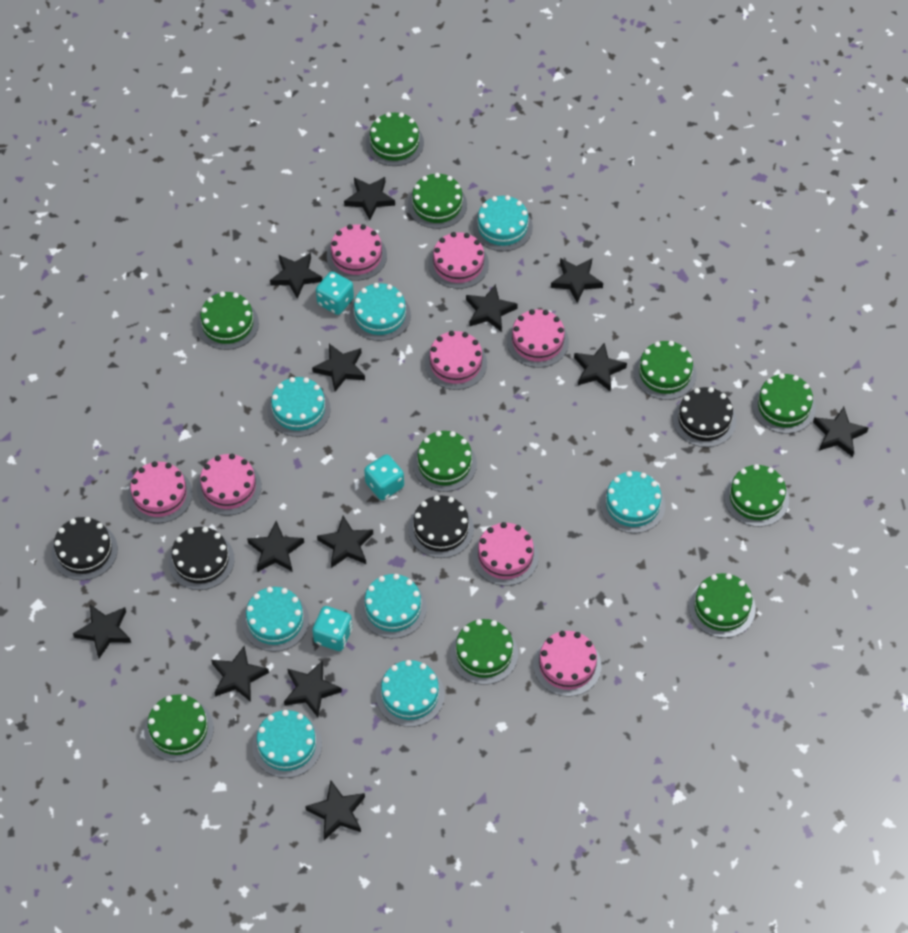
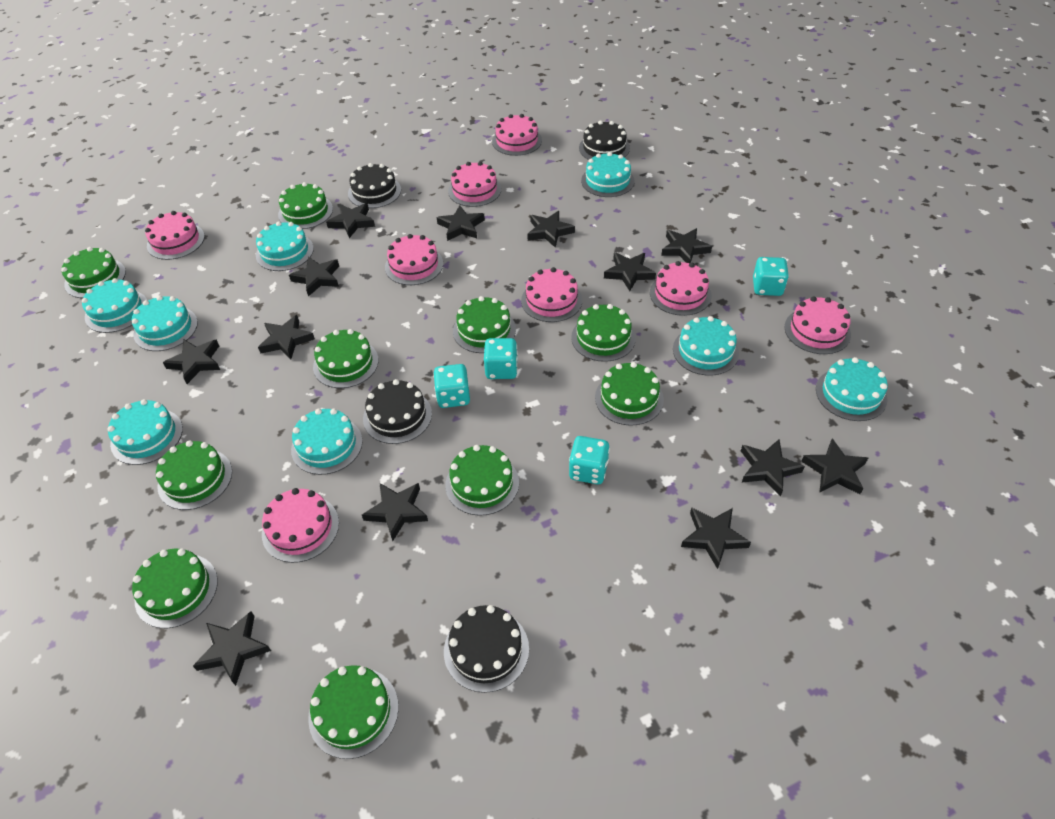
turquoise dice: 3 -> 4

